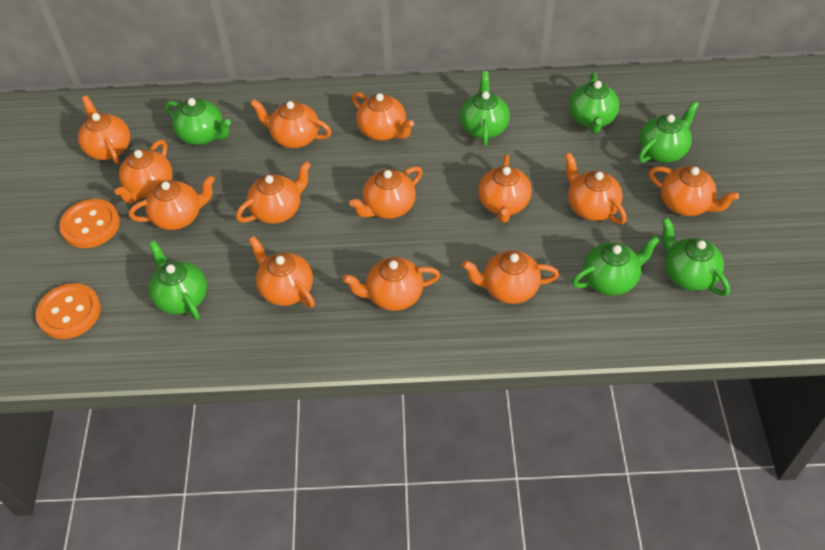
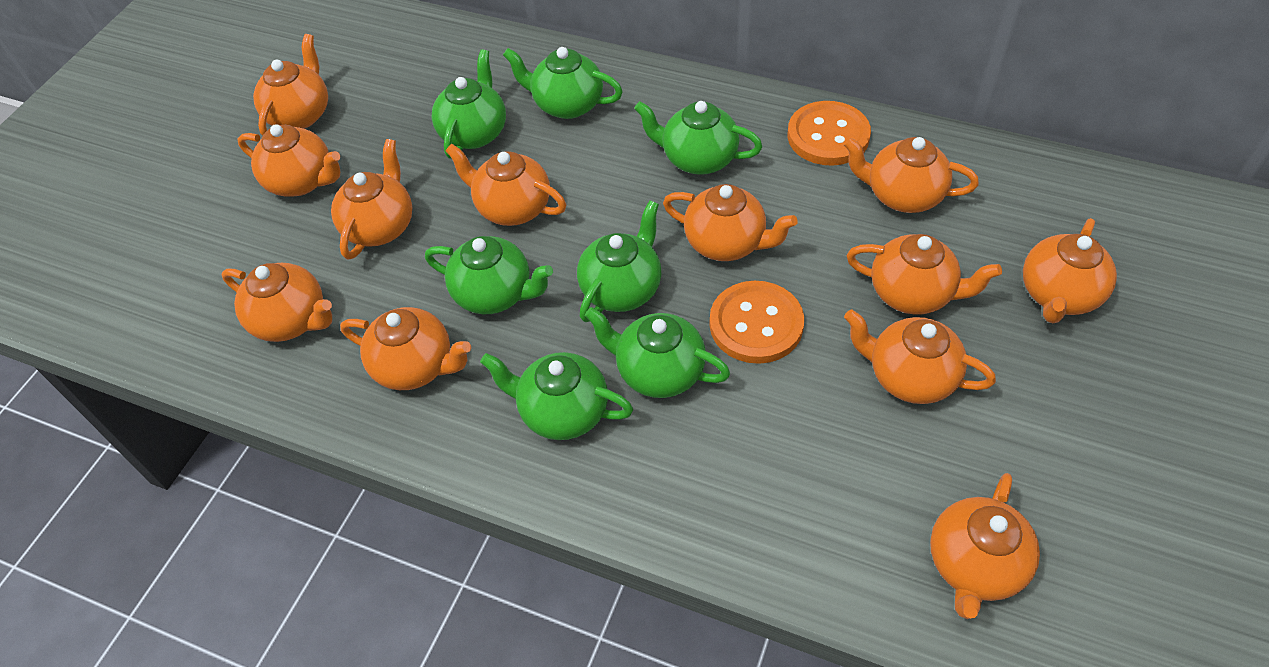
orange teapot: 13 -> 12

